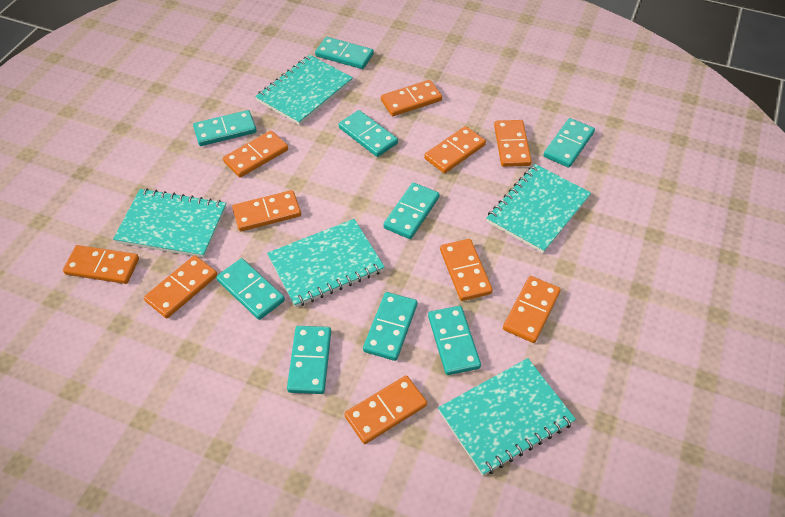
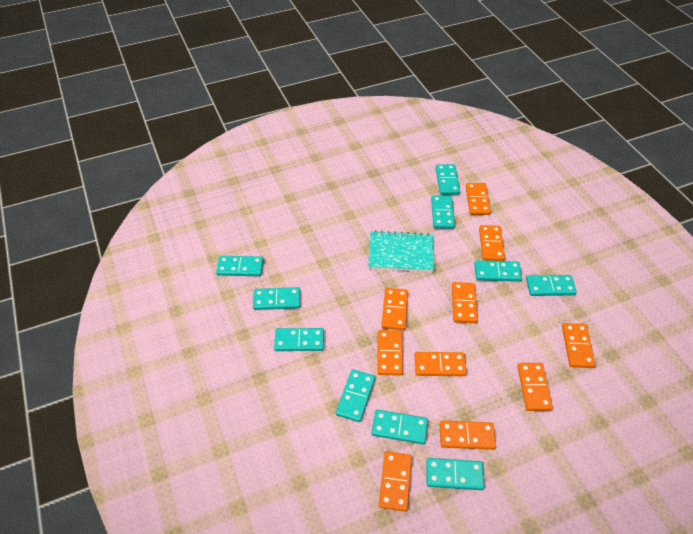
turquoise domino: 9 -> 10
turquoise notebook: 5 -> 1

